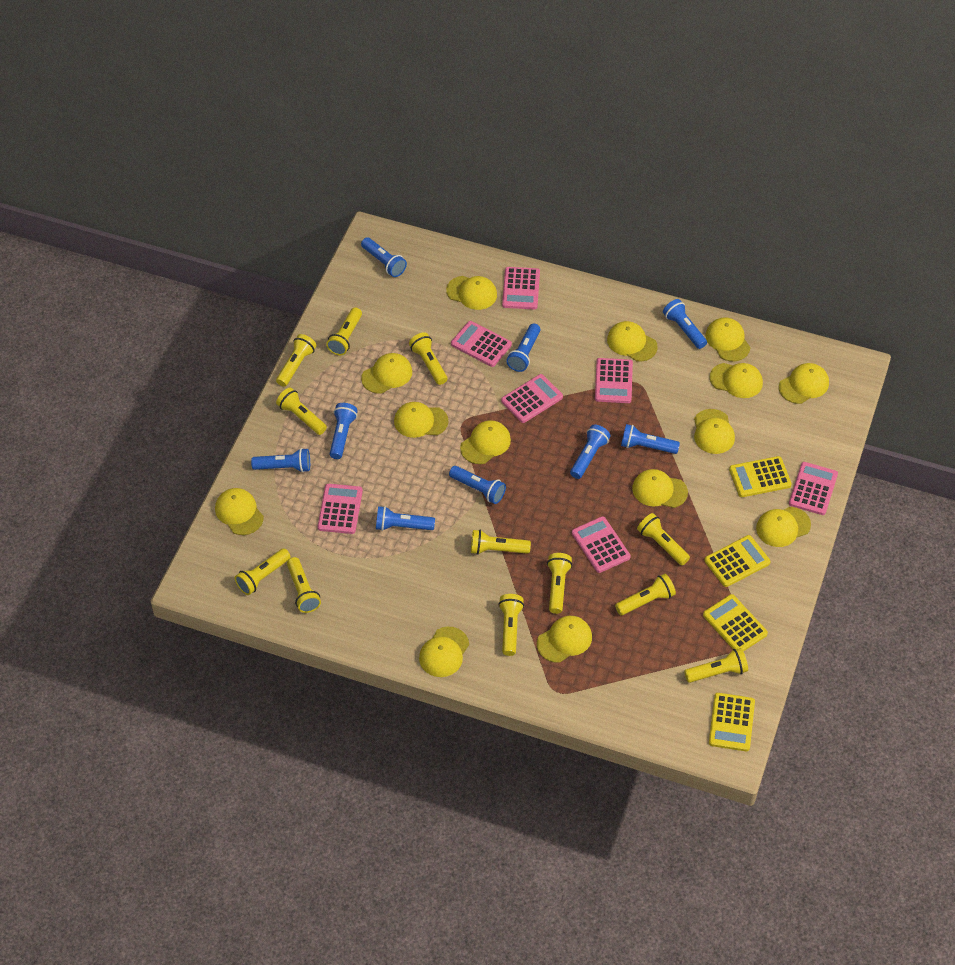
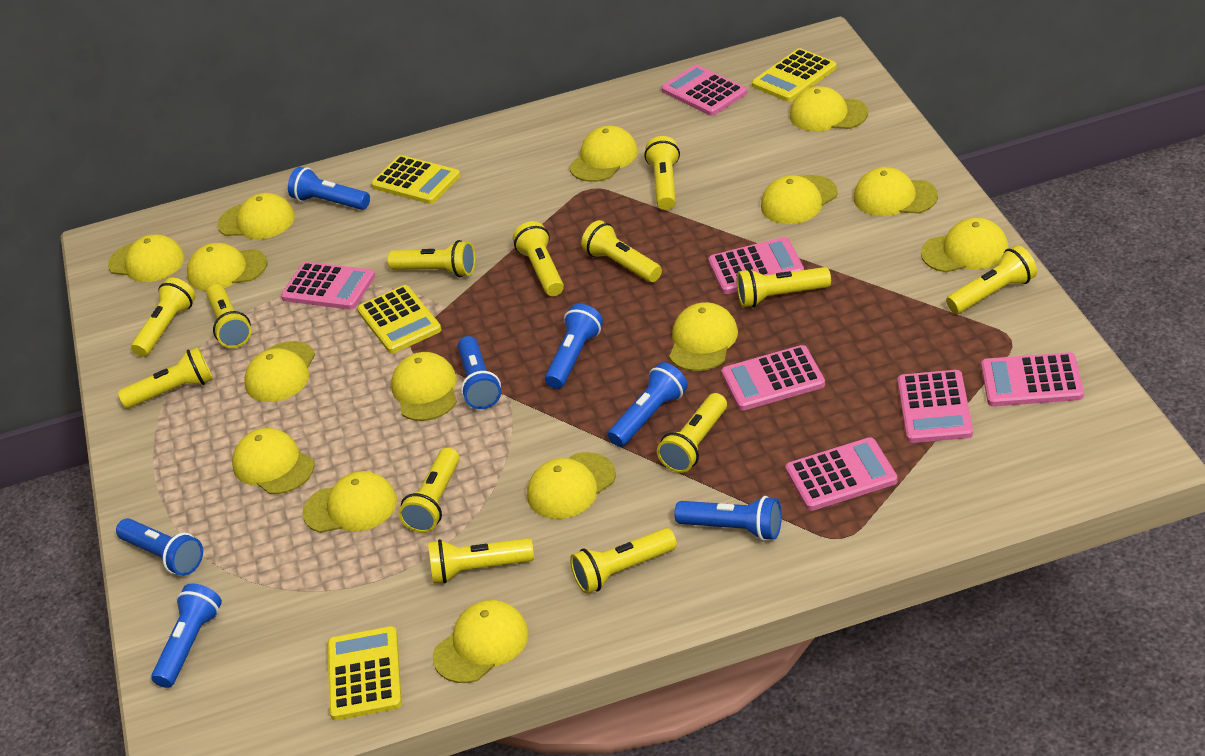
blue flashlight: 9 -> 7
yellow cap: 14 -> 15
yellow flashlight: 12 -> 13

